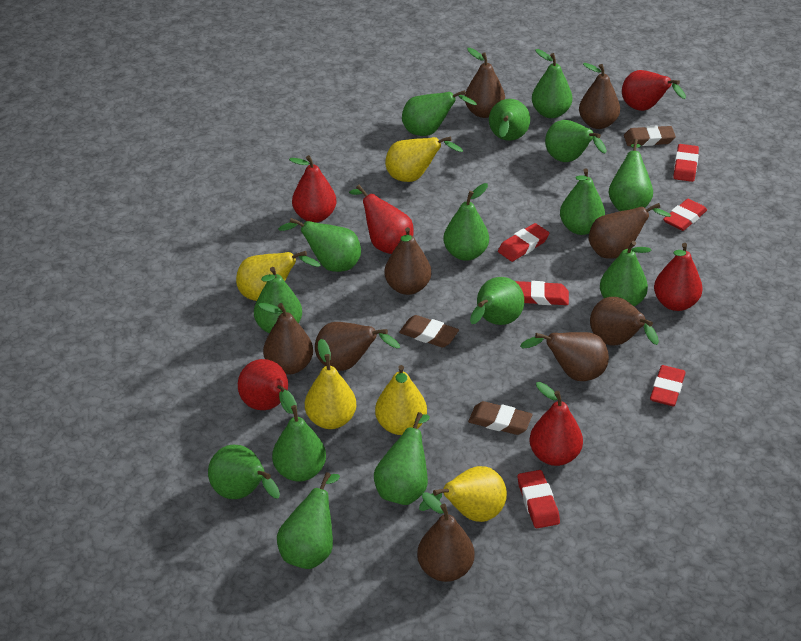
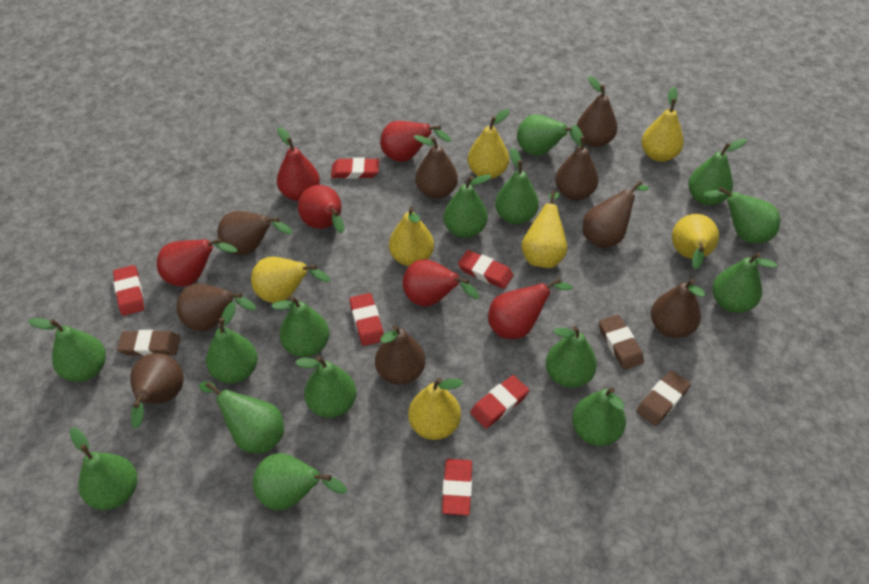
yellow pear: 5 -> 7

